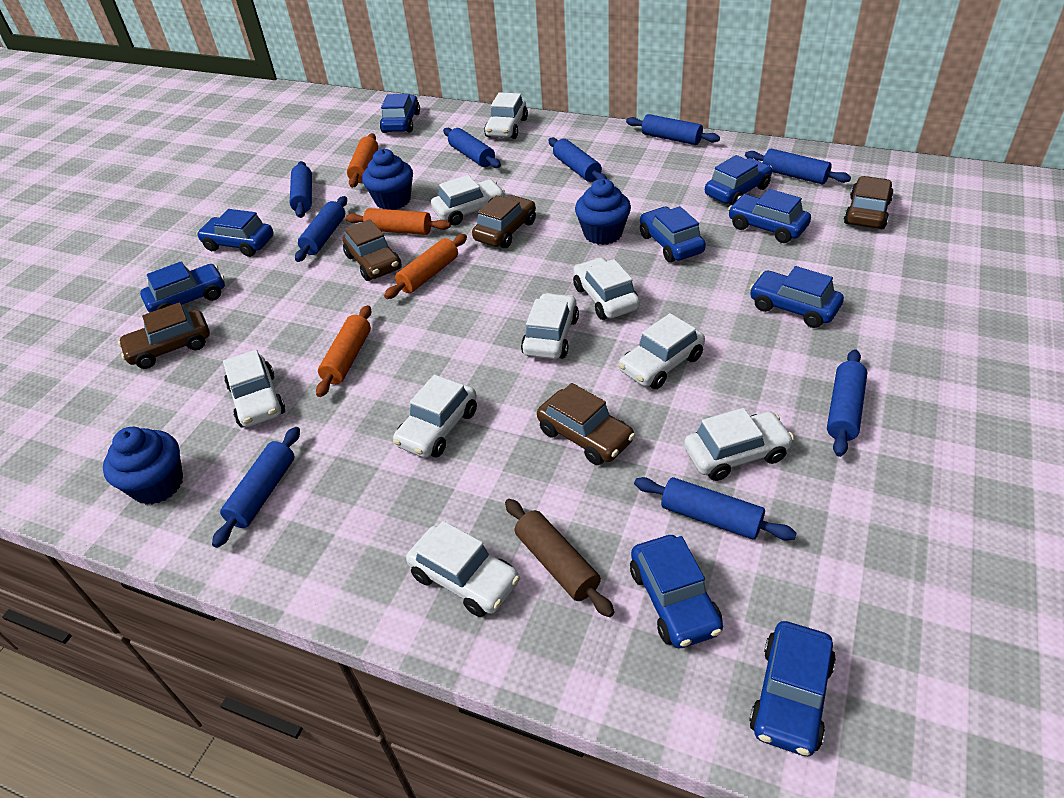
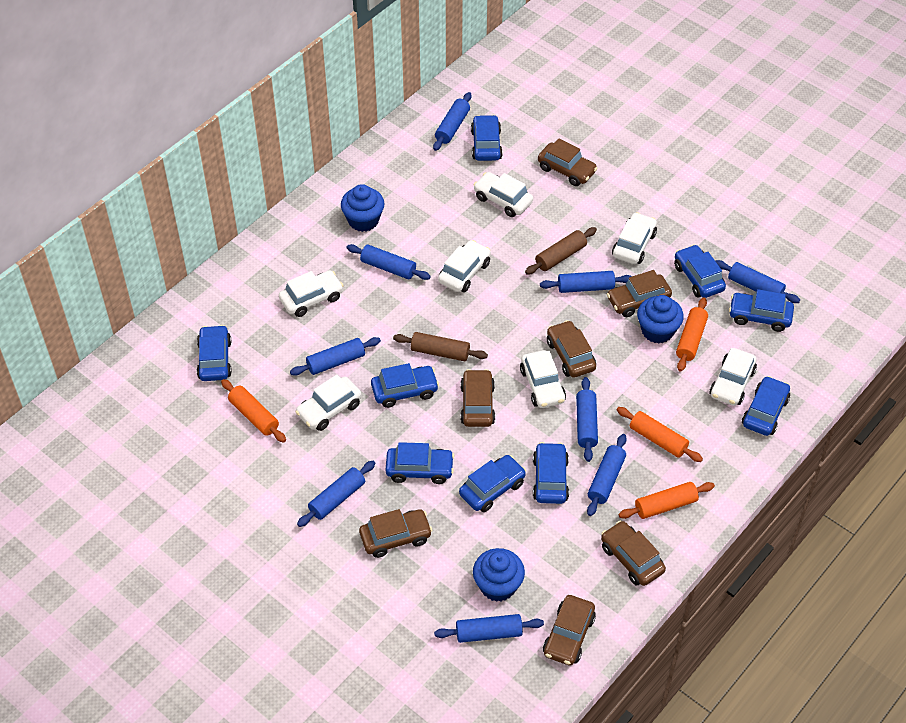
brown car: 5 -> 7
brown rolling pin: 1 -> 2
white car: 9 -> 7

